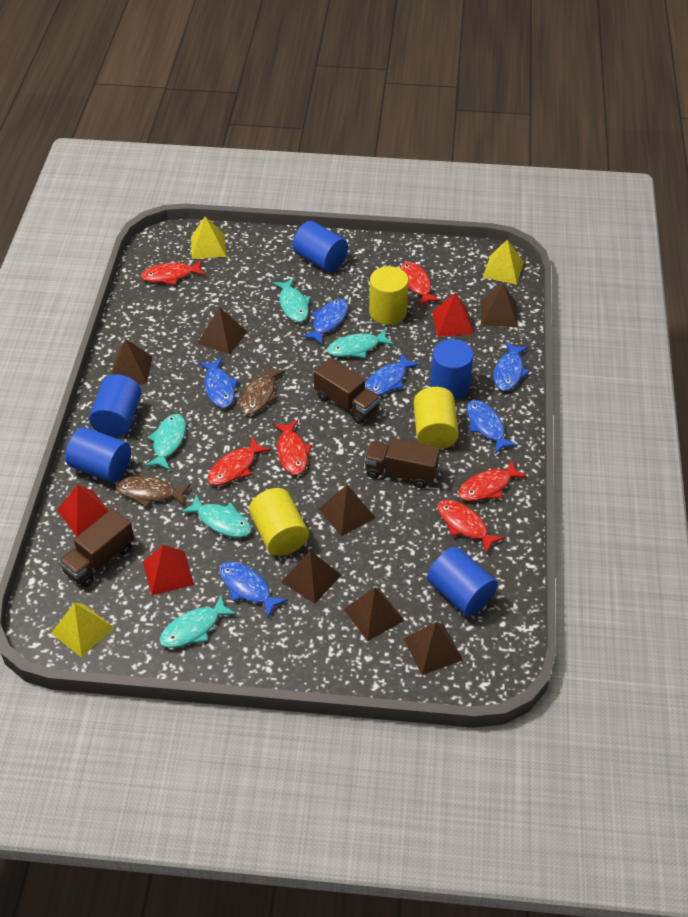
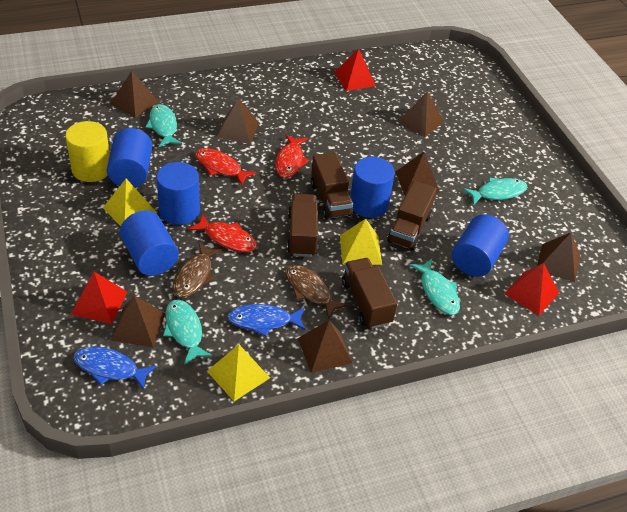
blue fish: 6 -> 2
brown truck: 3 -> 4
red fish: 6 -> 3
turquoise fish: 5 -> 4
yellow cylinder: 3 -> 1

